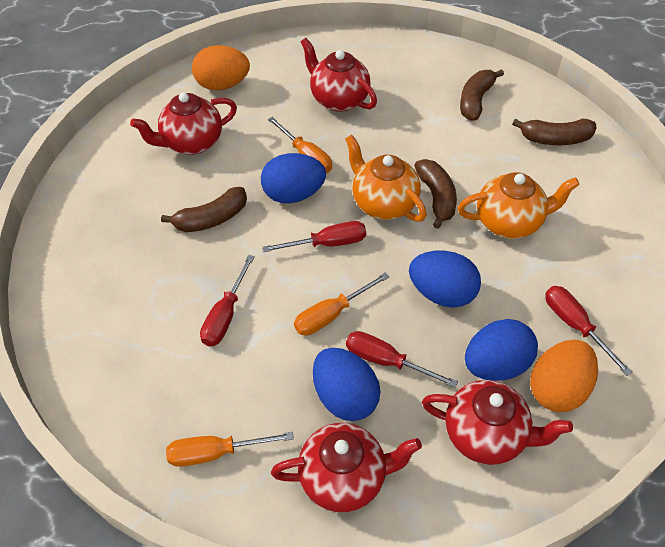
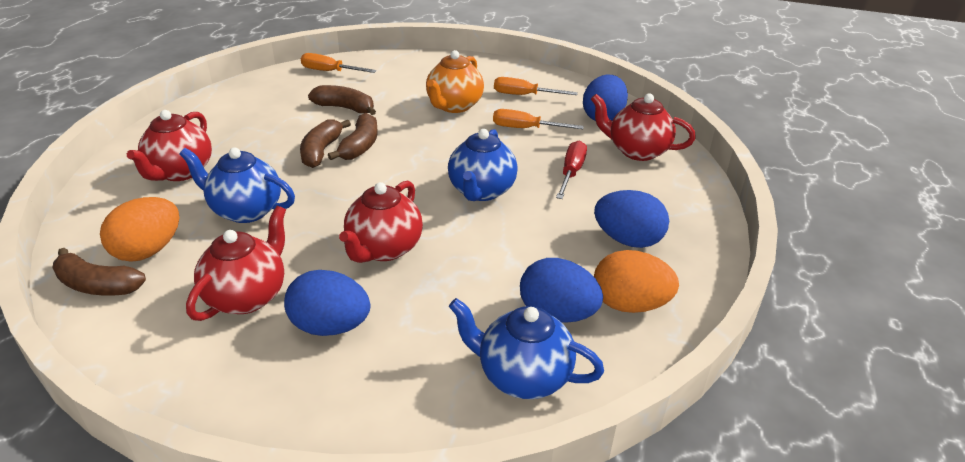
blue teapot: 0 -> 3
orange teapot: 2 -> 1
red screwdriver: 4 -> 1

